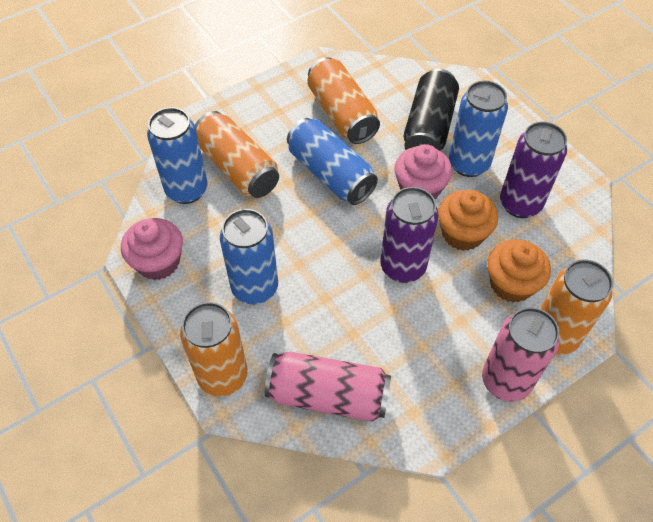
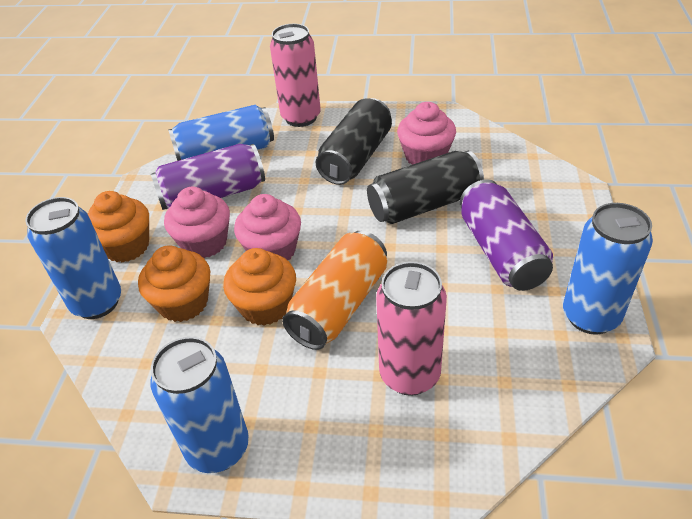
black can: 1 -> 2
orange can: 4 -> 1
orange cupcake: 2 -> 3
pink cupcake: 2 -> 3

